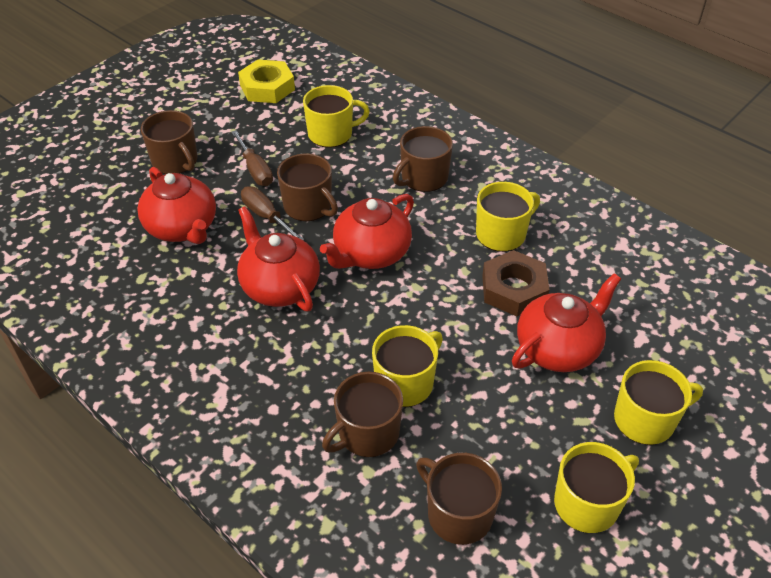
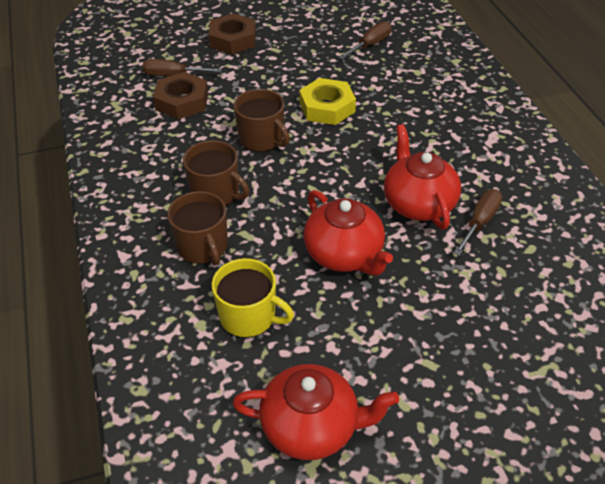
brown mug: 5 -> 3
brown nut: 1 -> 2
brown screwdriver: 2 -> 3
red teapot: 4 -> 3
yellow mug: 5 -> 1

